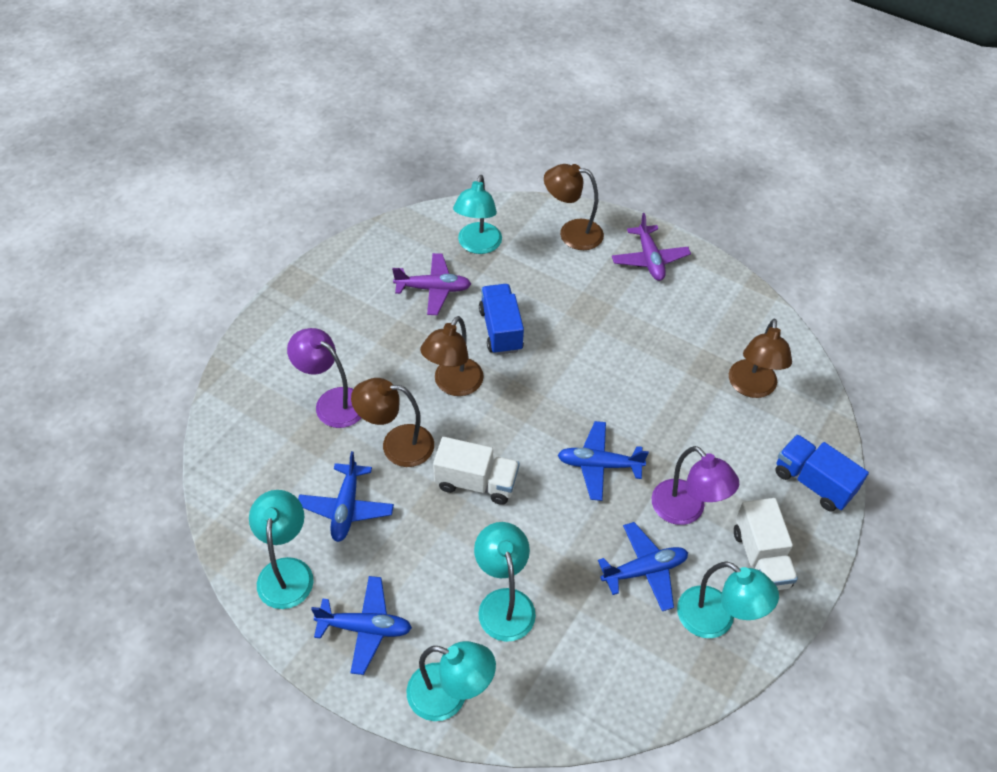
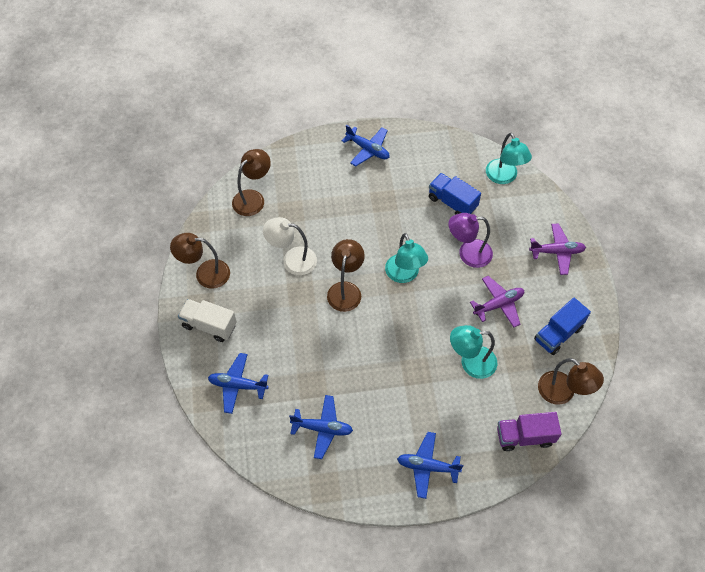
purple lamp: 2 -> 1
purple truck: 0 -> 1
turquoise lamp: 5 -> 3
white lamp: 0 -> 1
white truck: 2 -> 1

